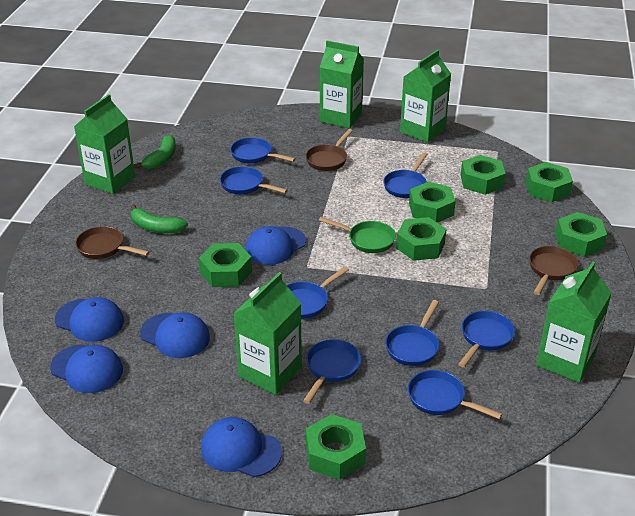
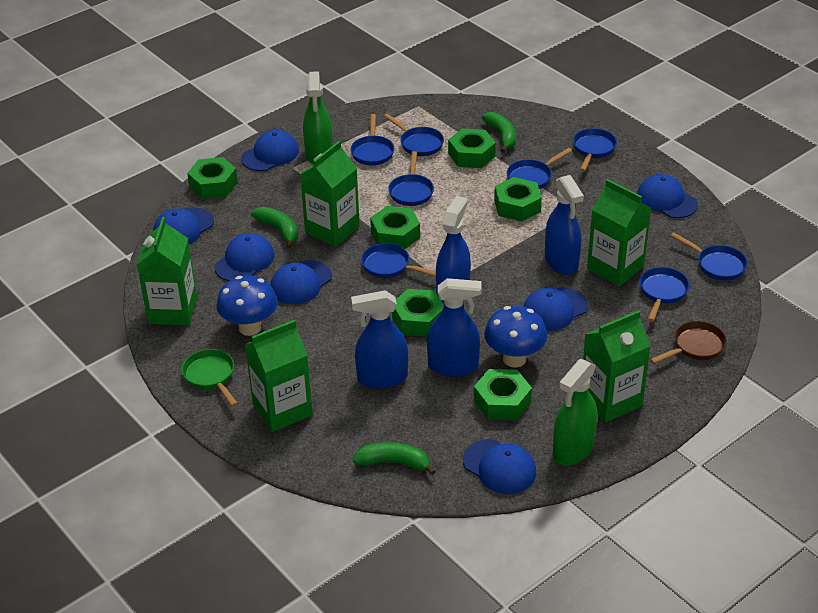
blue cap: 5 -> 7
blue mushroom: 0 -> 2
blue spray bottle: 0 -> 4
brown pan: 3 -> 1
green banana: 2 -> 3
green nut: 7 -> 6
green spray bottle: 0 -> 2

